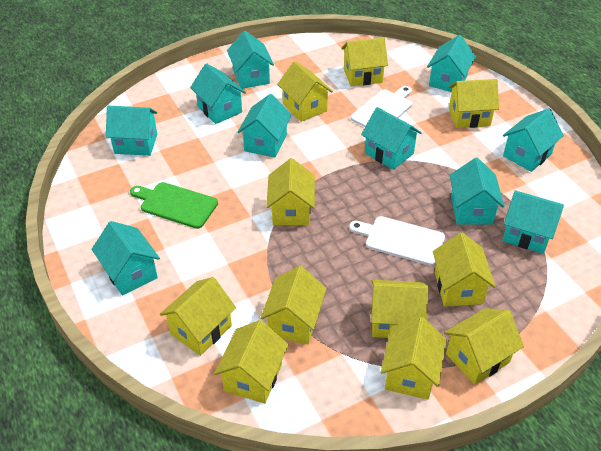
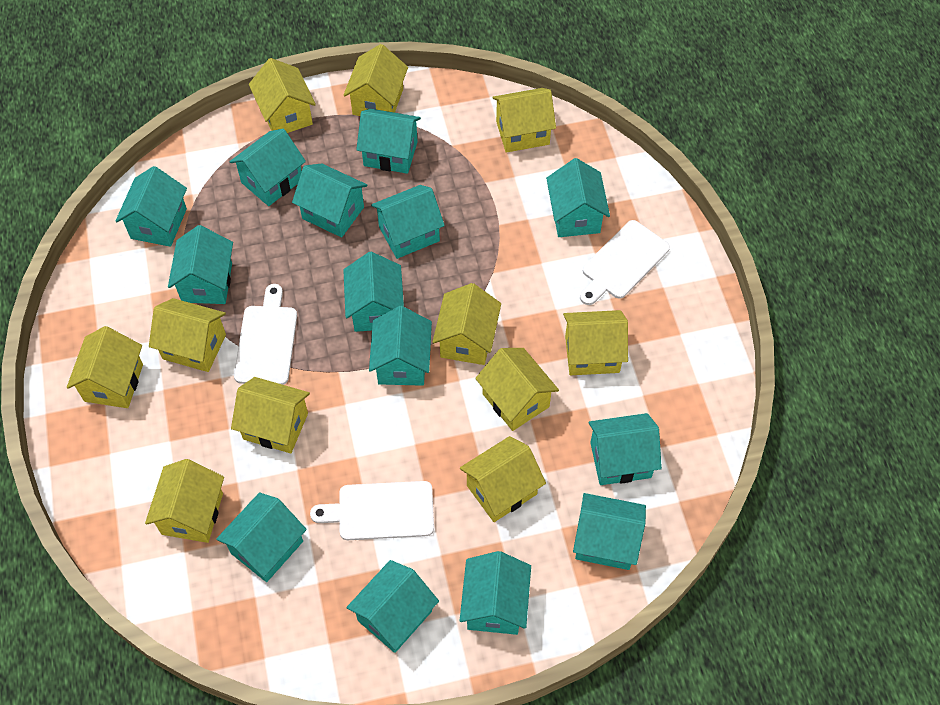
green cutting board: 1 -> 0
turquoise house: 10 -> 14
white cutting board: 2 -> 3

